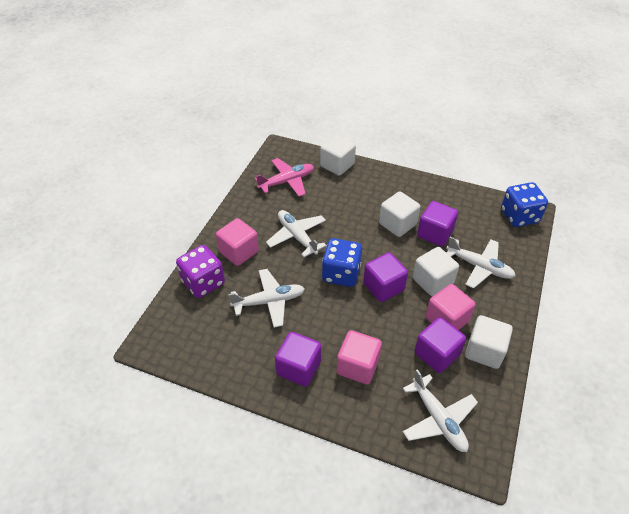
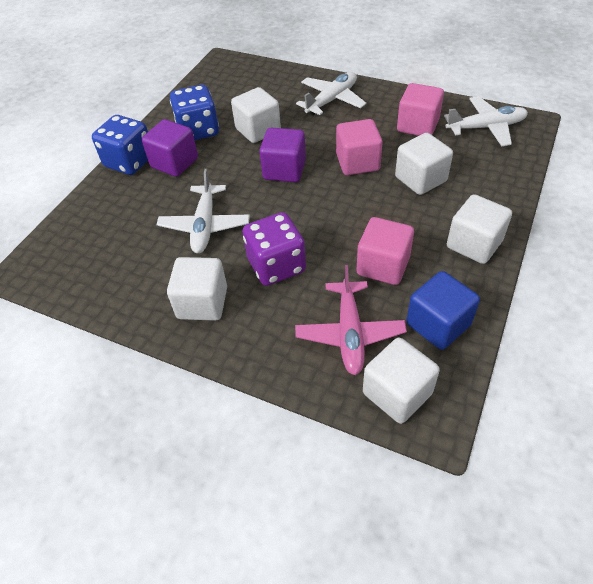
blue cube: 0 -> 1
purple cube: 4 -> 2
white cube: 4 -> 5
white plane: 4 -> 3

